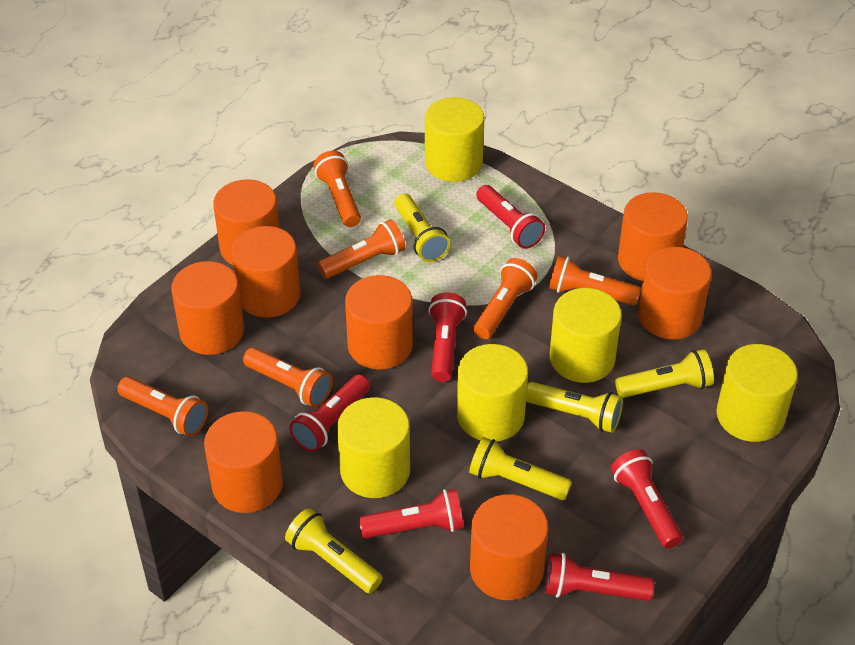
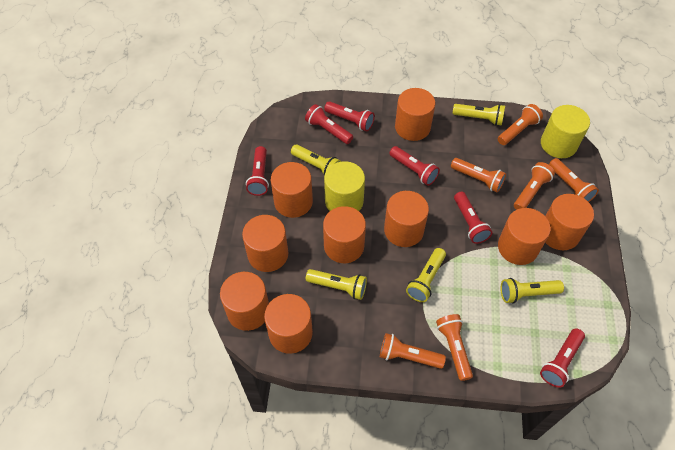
orange cylinder: 8 -> 9
yellow cylinder: 5 -> 2

